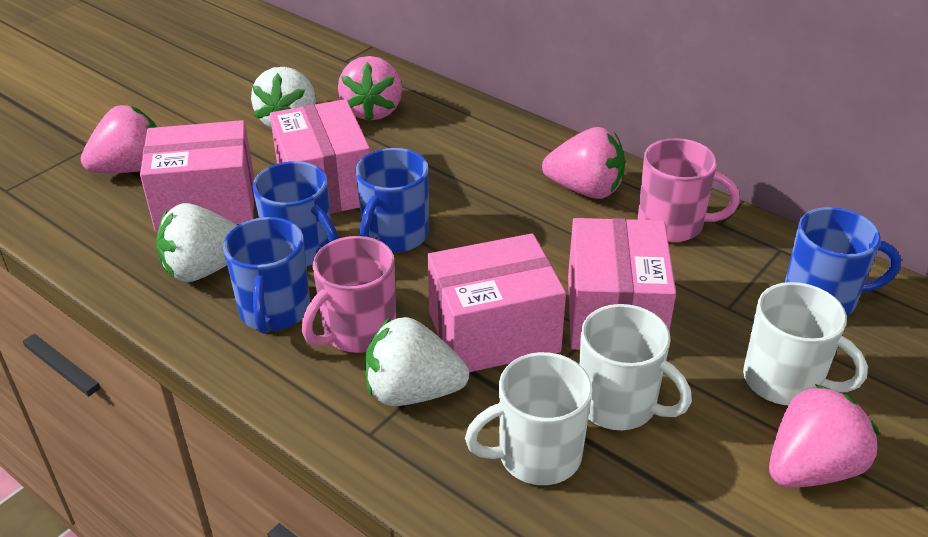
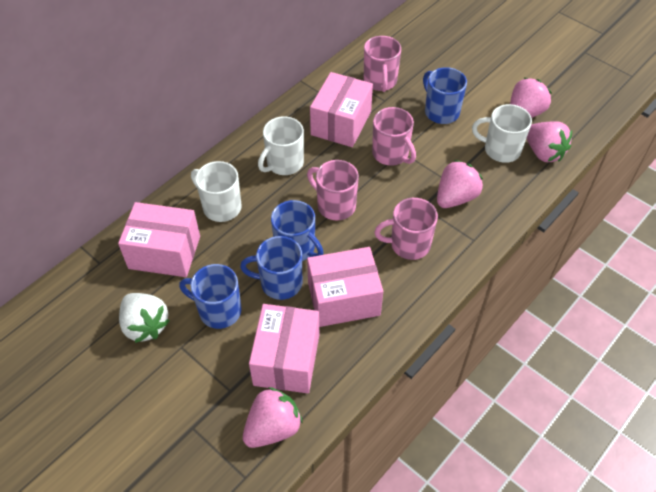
pink mug: 2 -> 4
white strawberry: 3 -> 1

